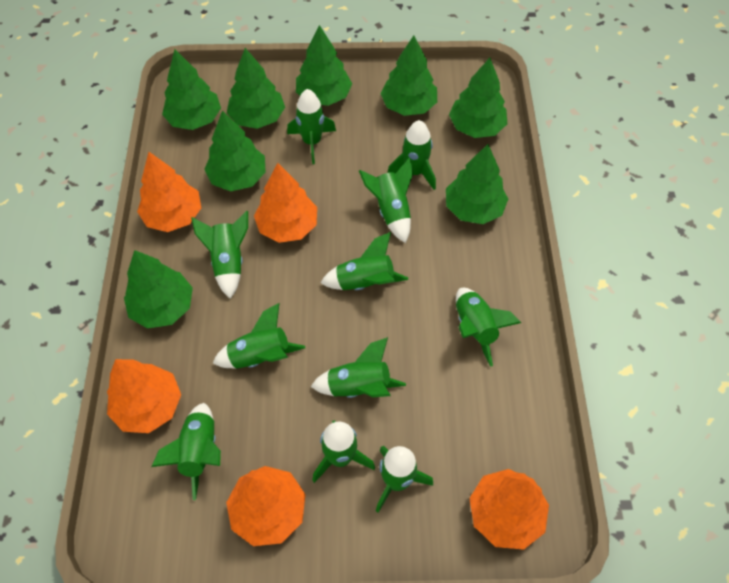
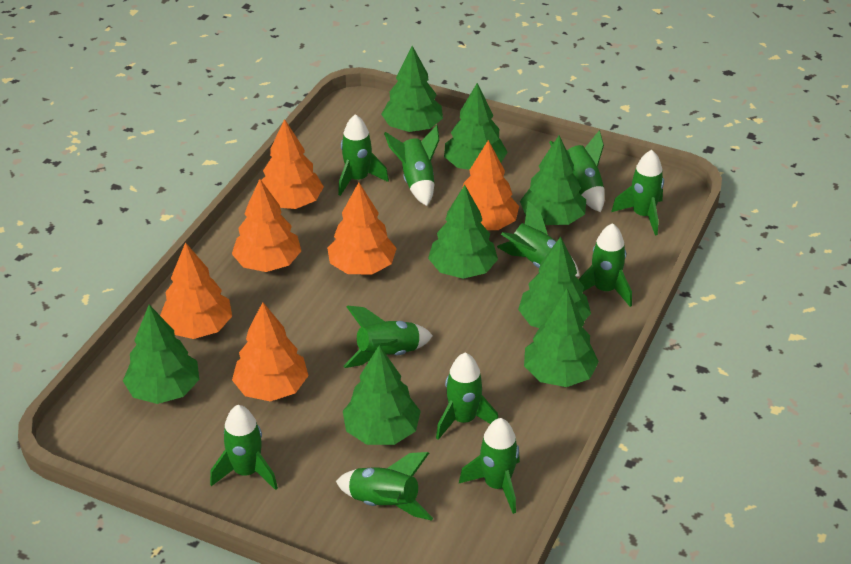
orange tree: 5 -> 6

